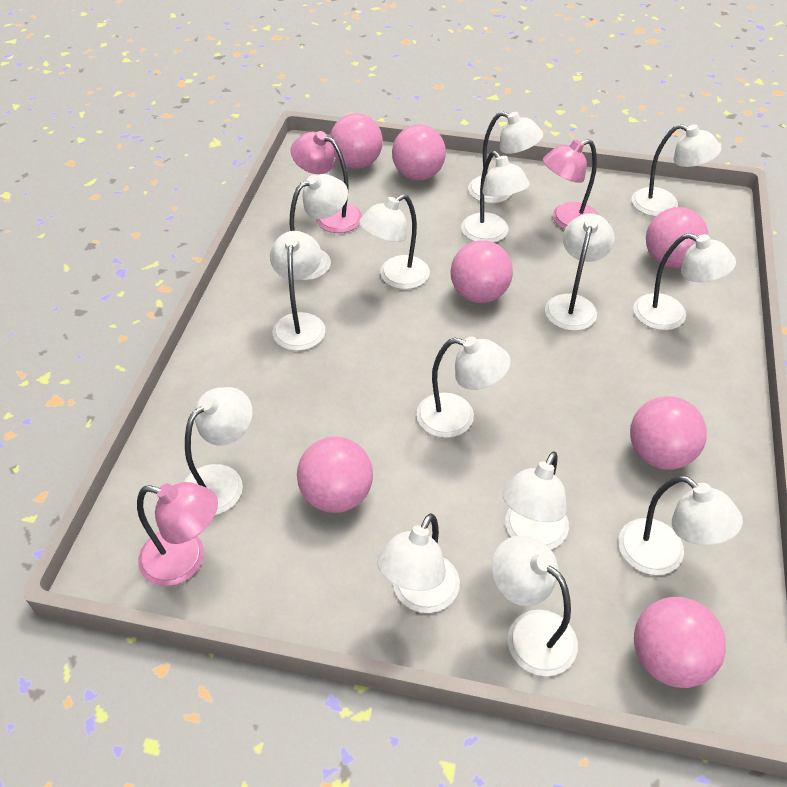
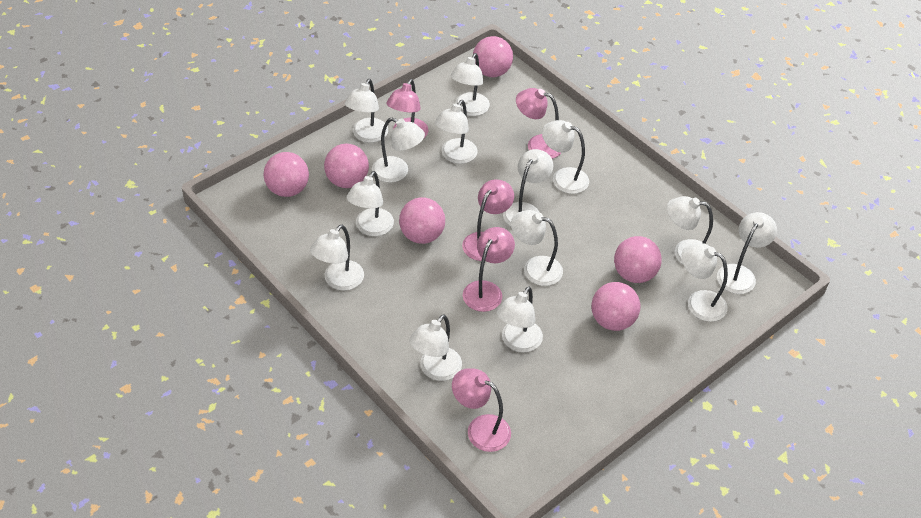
pink ball: 7 -> 6
pink lamp: 3 -> 5

